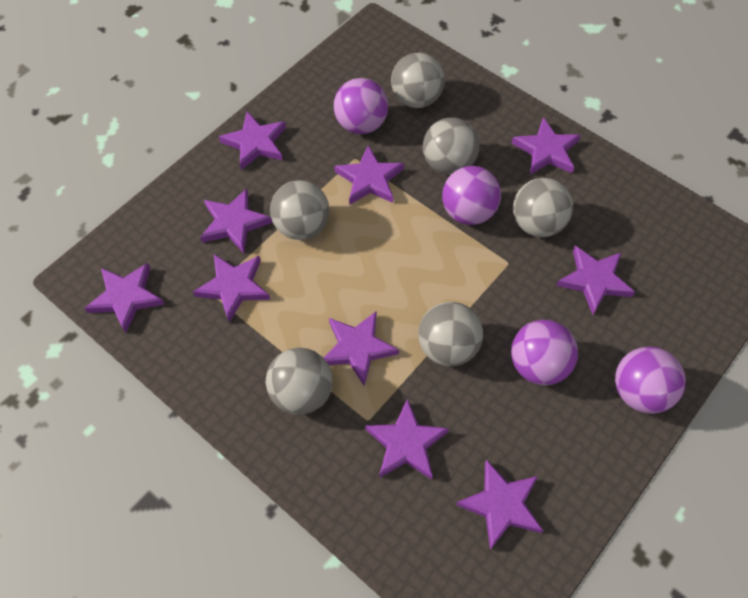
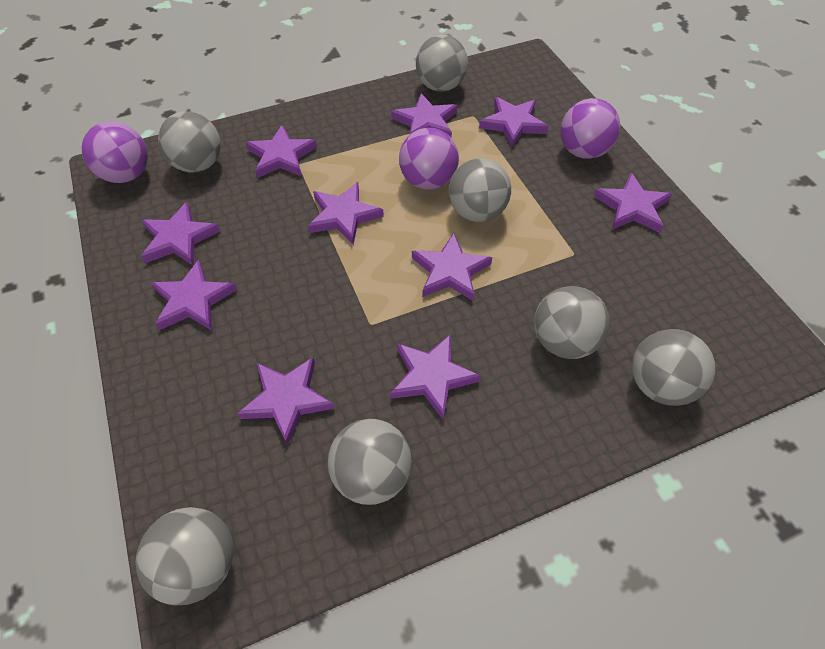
grey ball: 6 -> 7
purple ball: 4 -> 3

